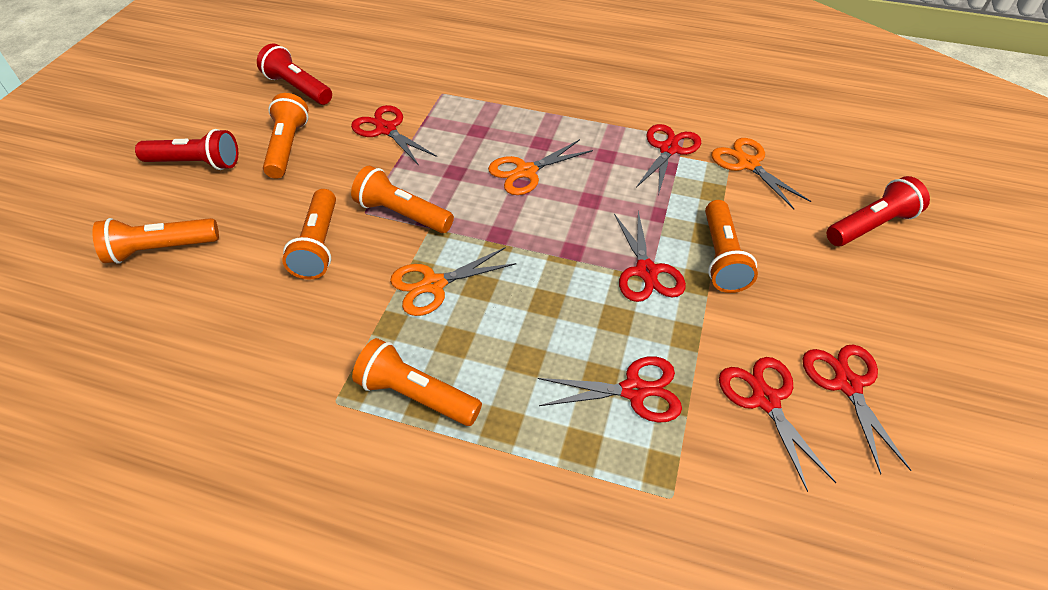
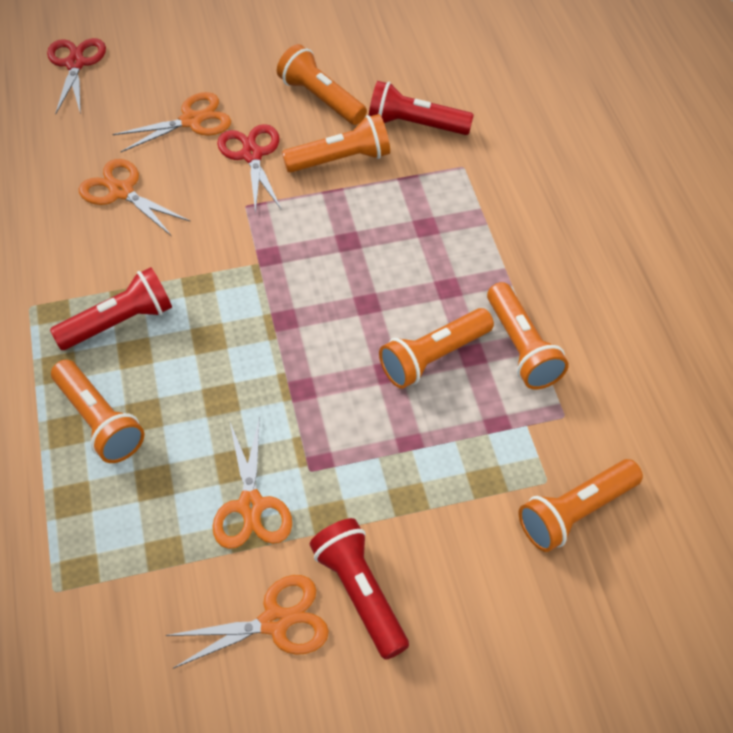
orange scissors: 3 -> 4
red scissors: 6 -> 2

